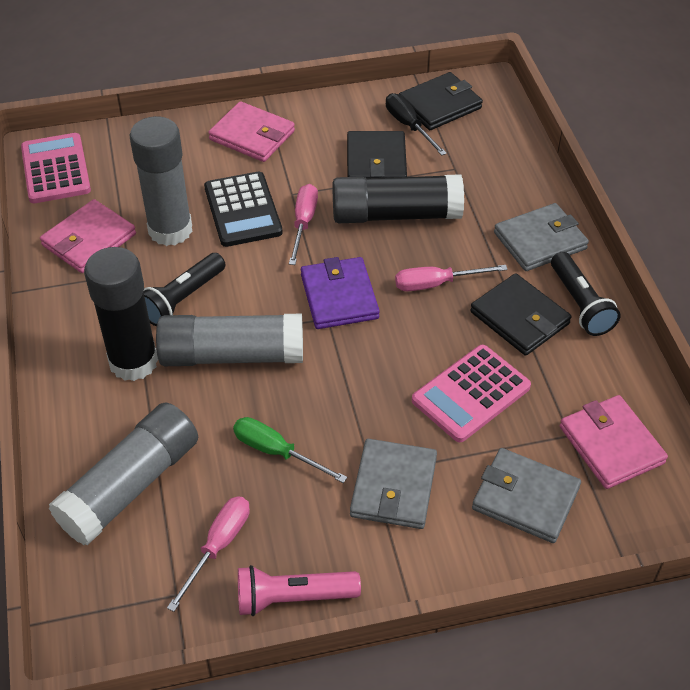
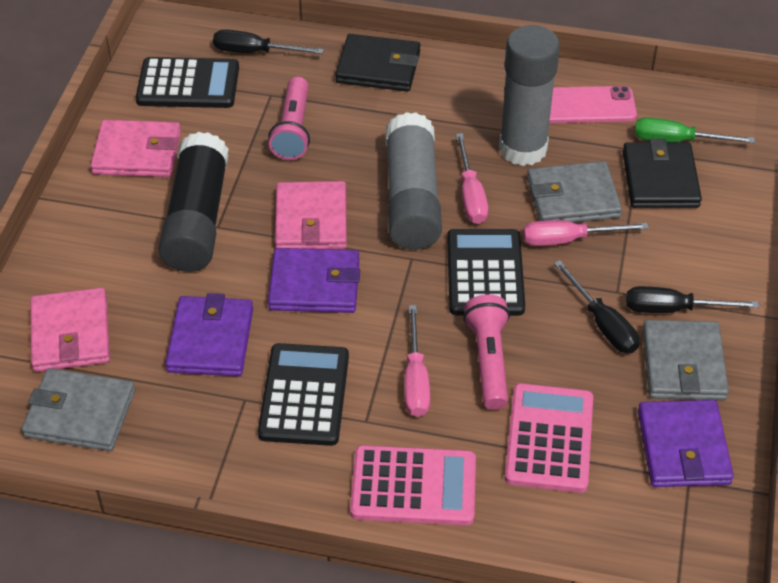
black calculator: 1 -> 3
black flashlight: 2 -> 0
black glue stick: 2 -> 1
black screwdriver: 1 -> 3
black wallet: 3 -> 2
grey glue stick: 3 -> 2
pink flashlight: 1 -> 2
pink phone: 0 -> 1
purple wallet: 1 -> 3

